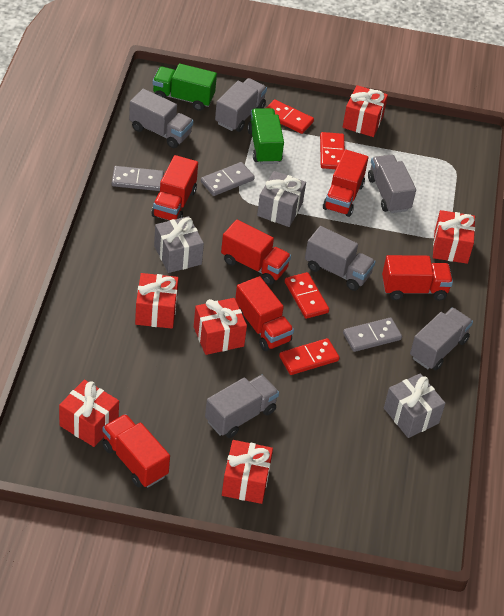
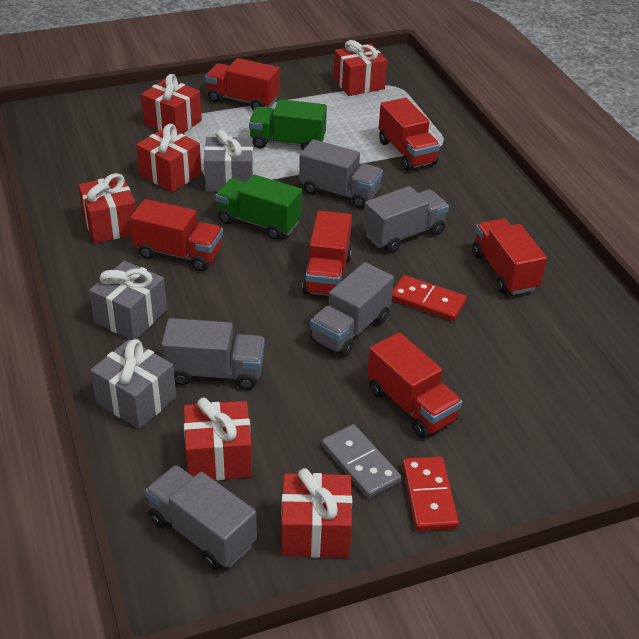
grey domino: 3 -> 1
grey truck: 6 -> 5
red domino: 4 -> 2

